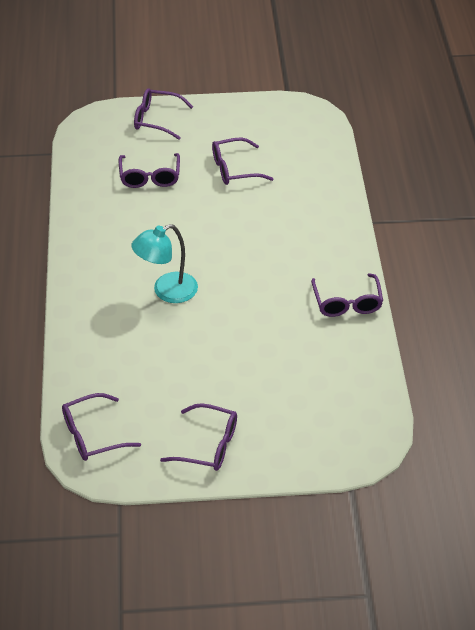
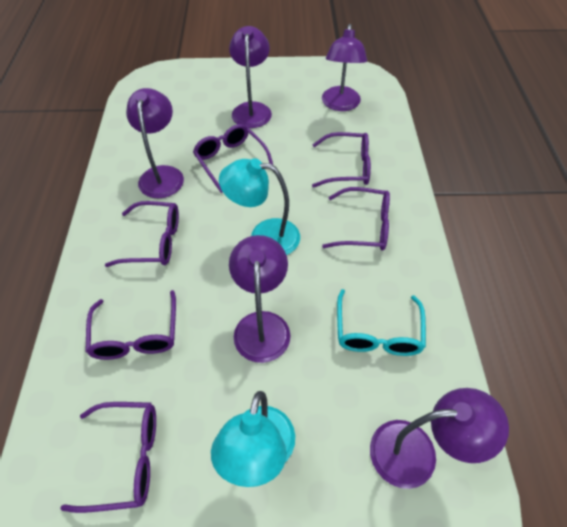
purple lamp: 0 -> 5
turquoise glasses: 0 -> 1
turquoise lamp: 1 -> 2

